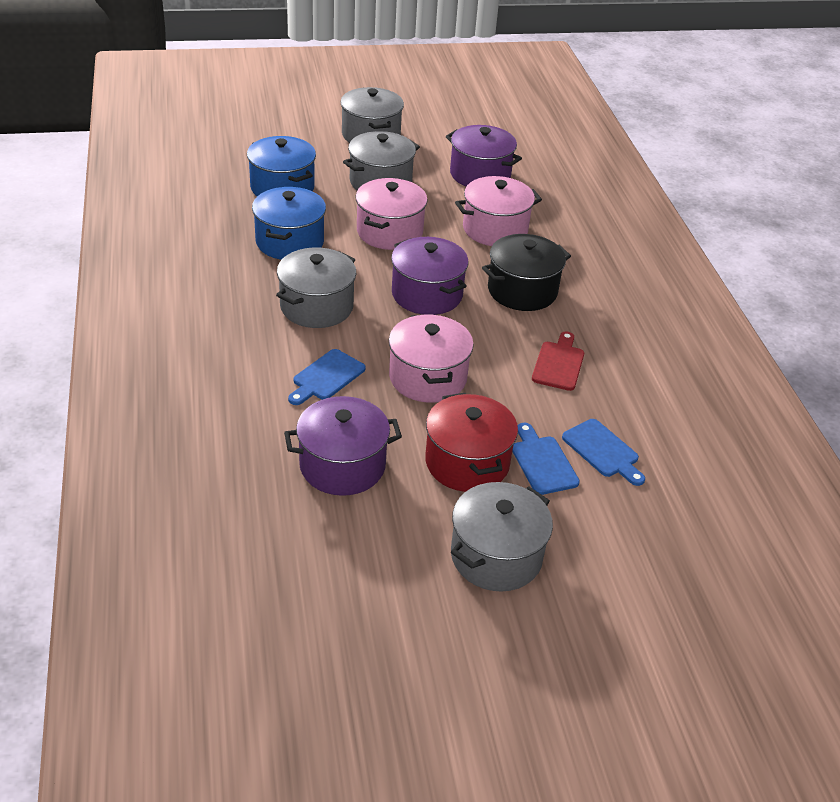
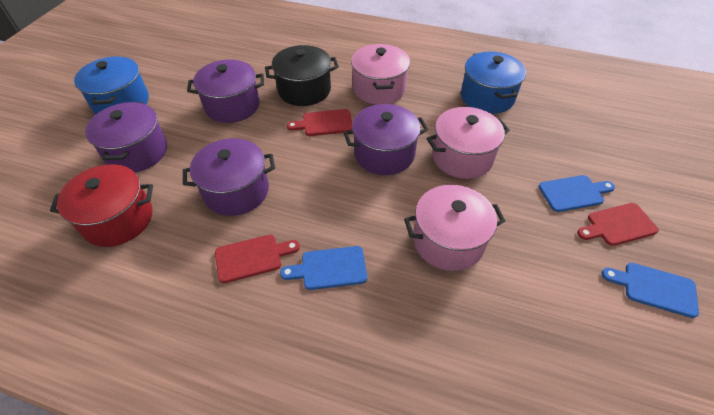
grey pot: 4 -> 0
purple pot: 3 -> 4
red cutting board: 1 -> 3

